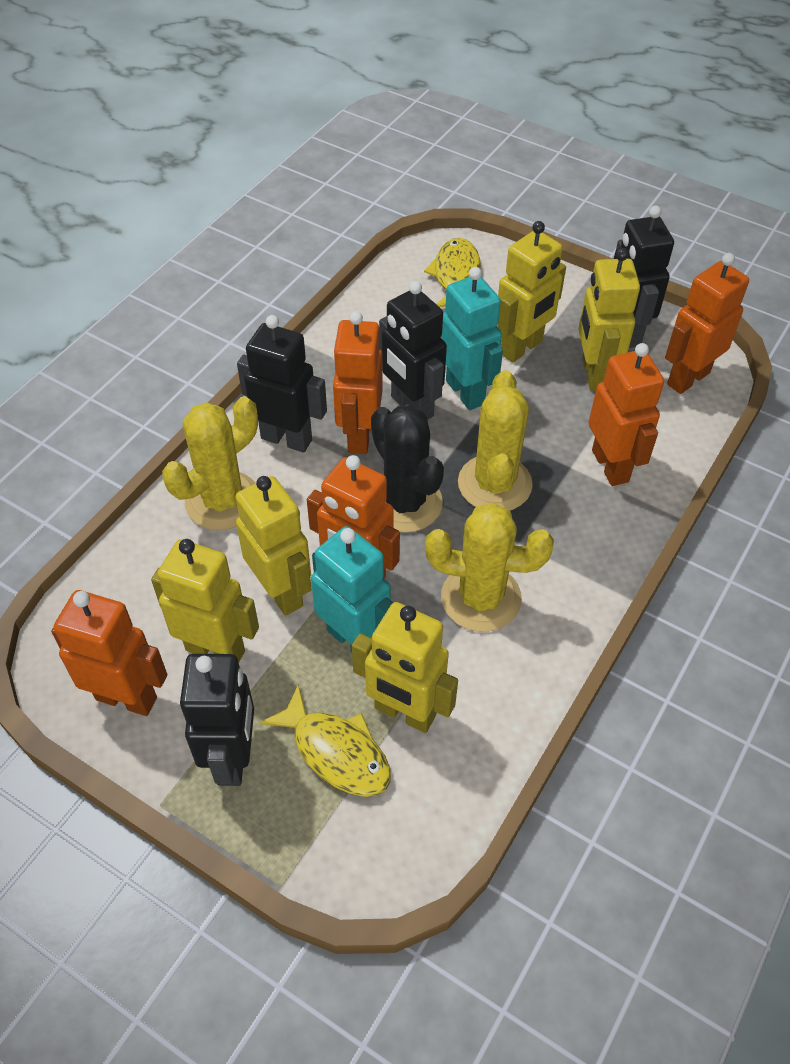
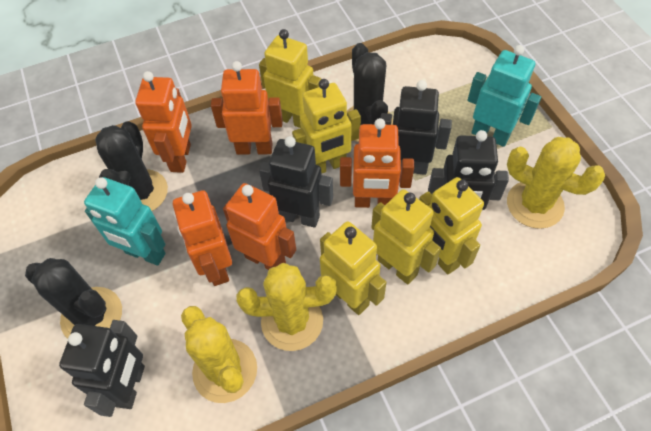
black cactus: 1 -> 3
yellow fish: 2 -> 0

